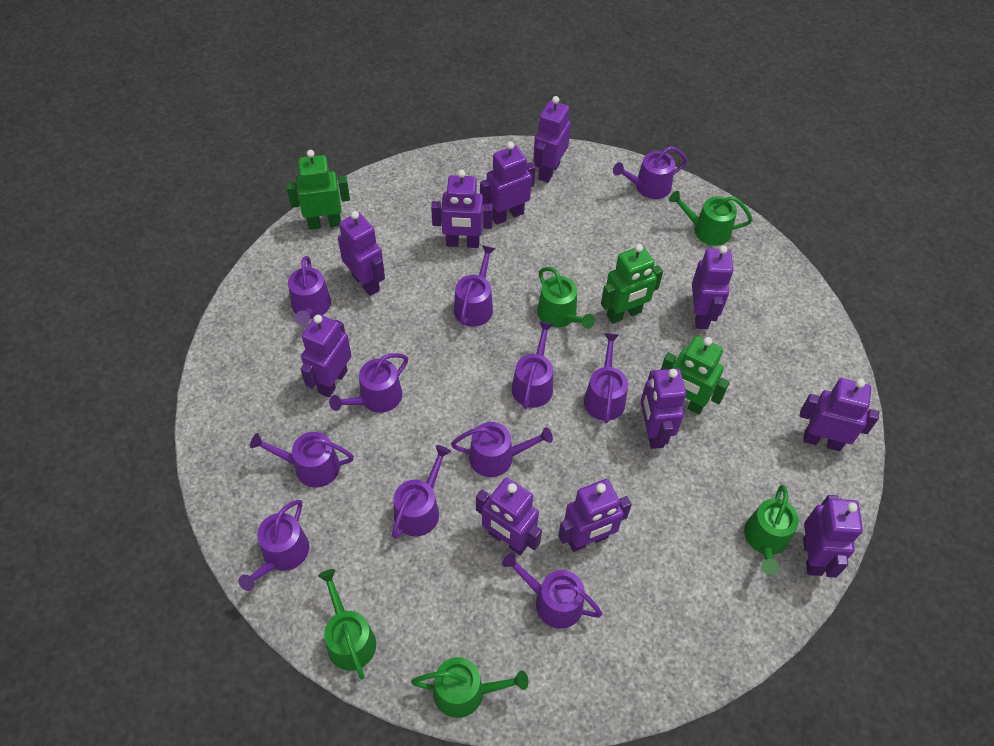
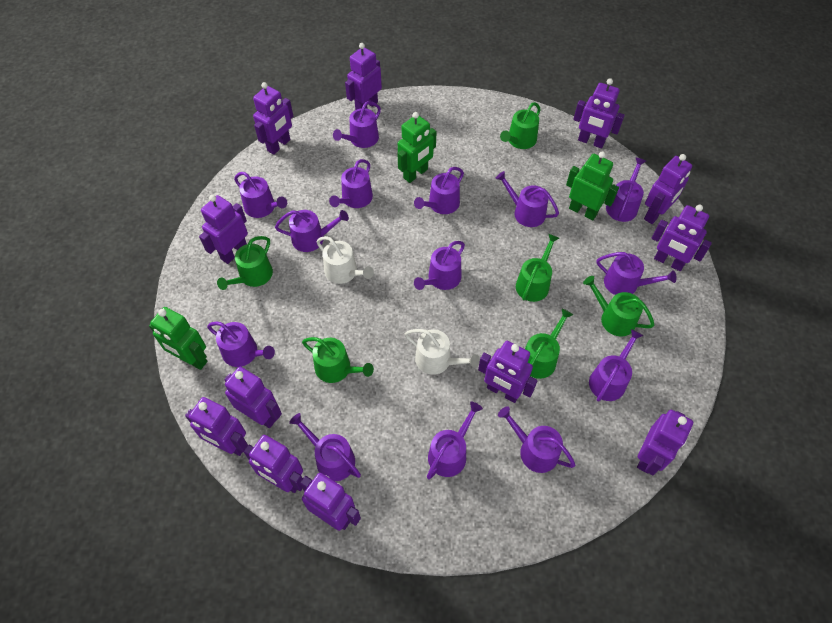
green watering can: 5 -> 6
purple robot: 11 -> 12
purple watering can: 11 -> 14
white watering can: 0 -> 2

